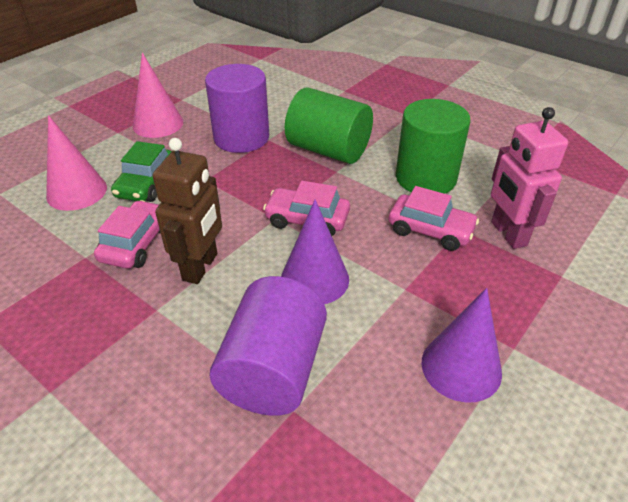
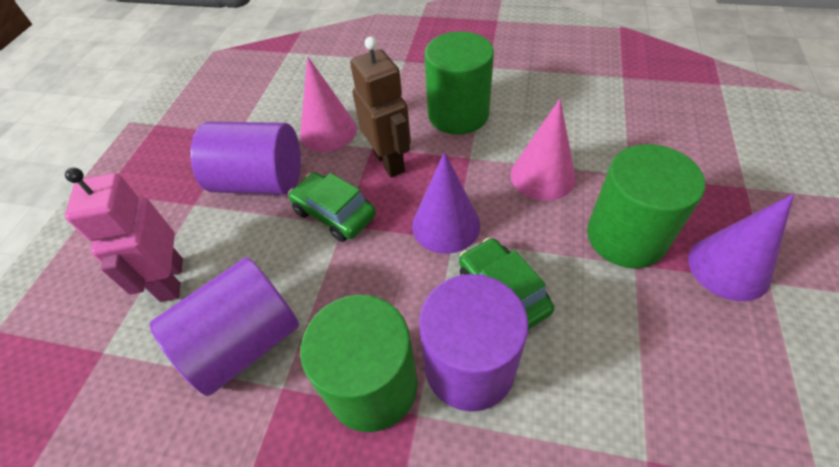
green car: 1 -> 2
green cylinder: 2 -> 3
pink car: 3 -> 0
purple cylinder: 2 -> 3

